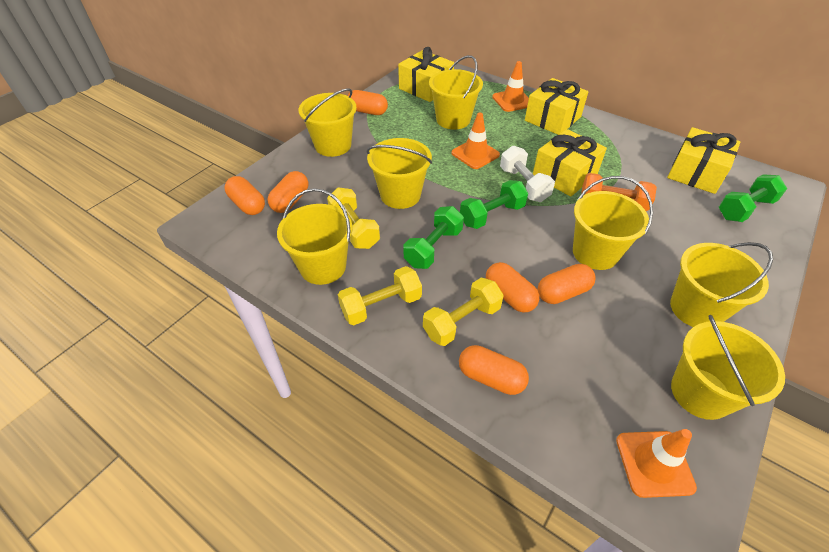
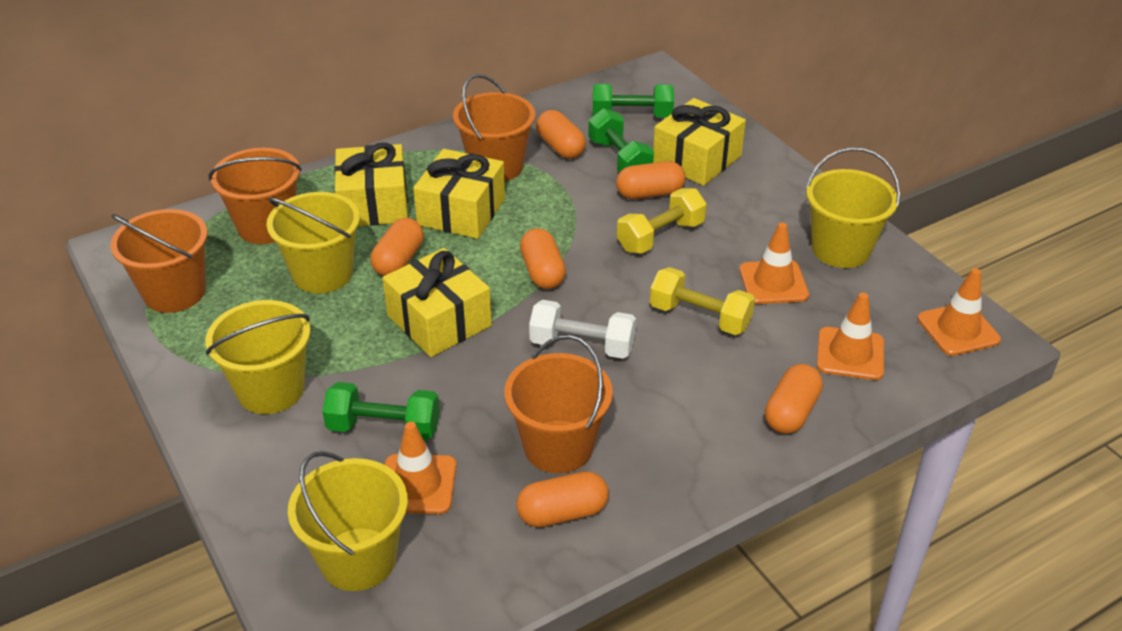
orange bucket: 0 -> 4
orange dumbbell: 1 -> 0
orange traffic cone: 3 -> 4
yellow bucket: 7 -> 4
yellow dumbbell: 3 -> 2

